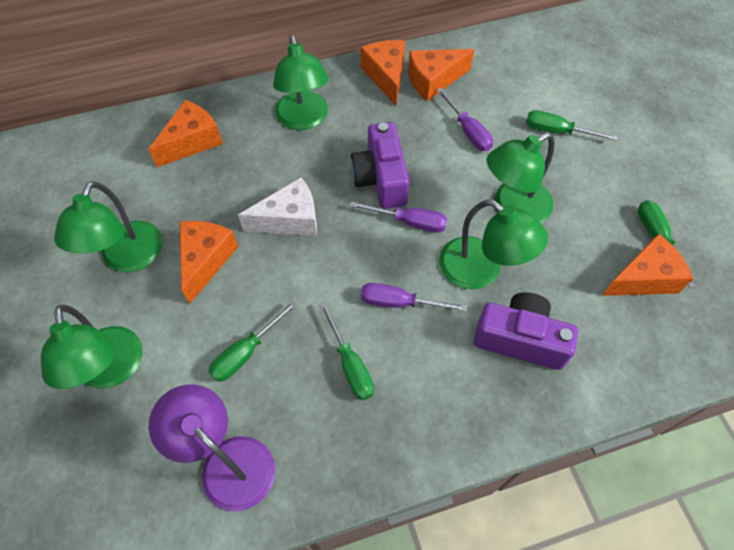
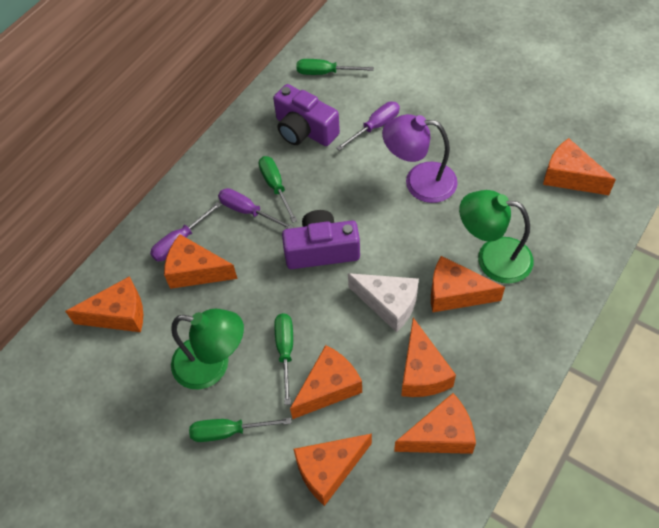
green lamp: 5 -> 2
orange cheese: 5 -> 8

